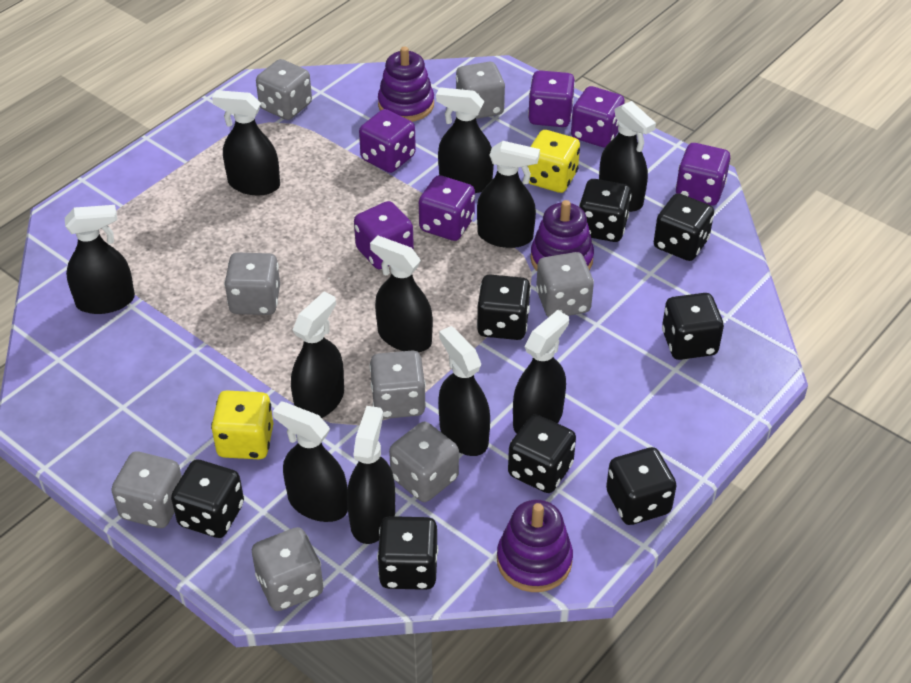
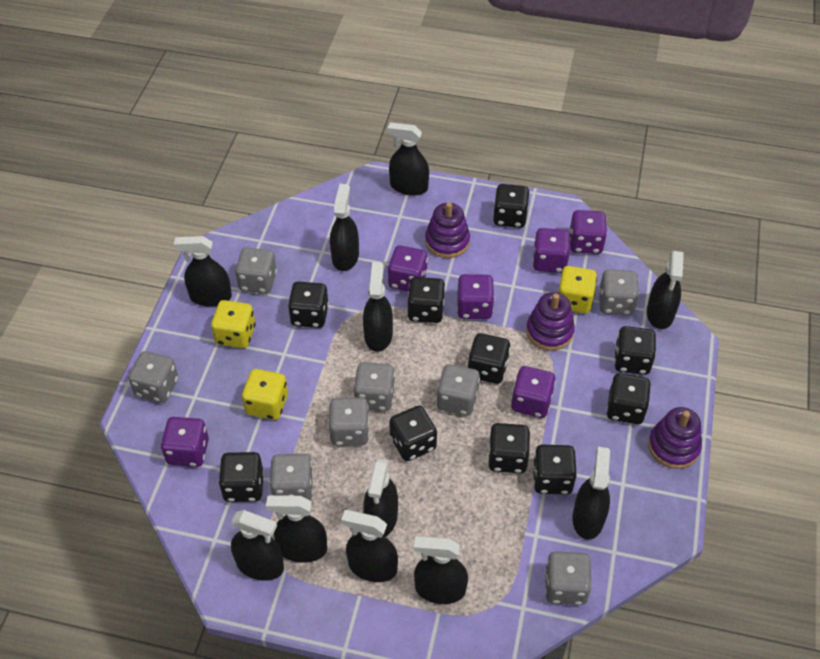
black dice: 8 -> 10
yellow dice: 2 -> 3

